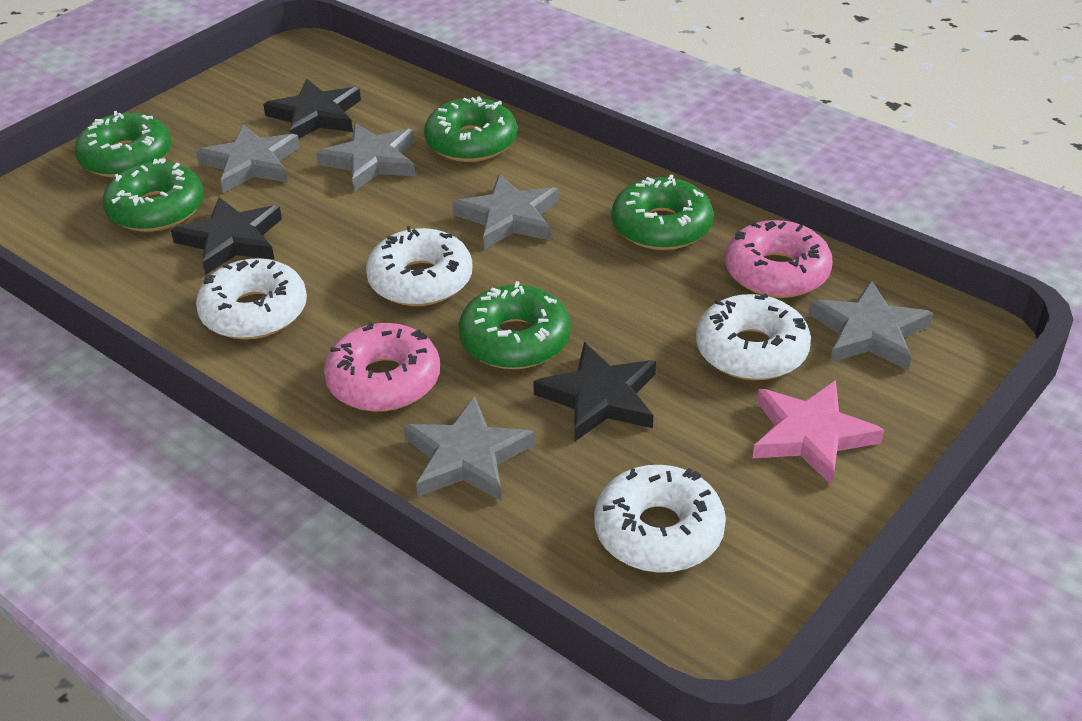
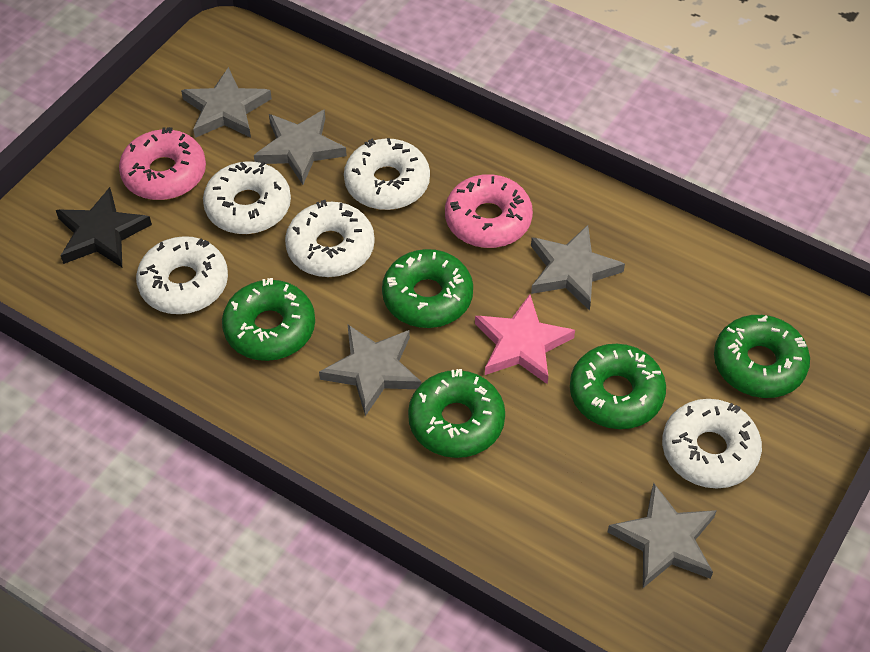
black star: 3 -> 1
white donut: 4 -> 5

